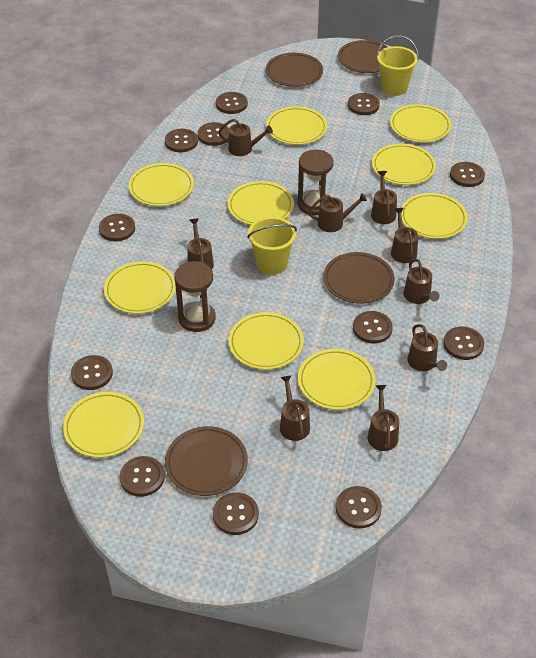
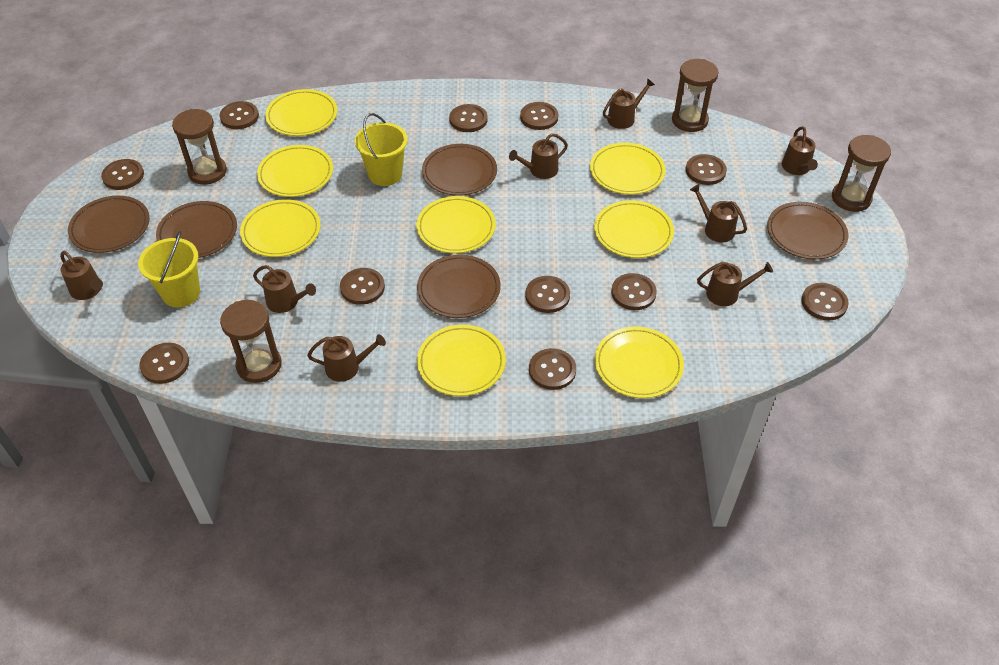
brown button: 12 -> 11
brown hourglass: 2 -> 4
brown plate: 4 -> 5
brown watering can: 9 -> 8
yellow plate: 10 -> 8

